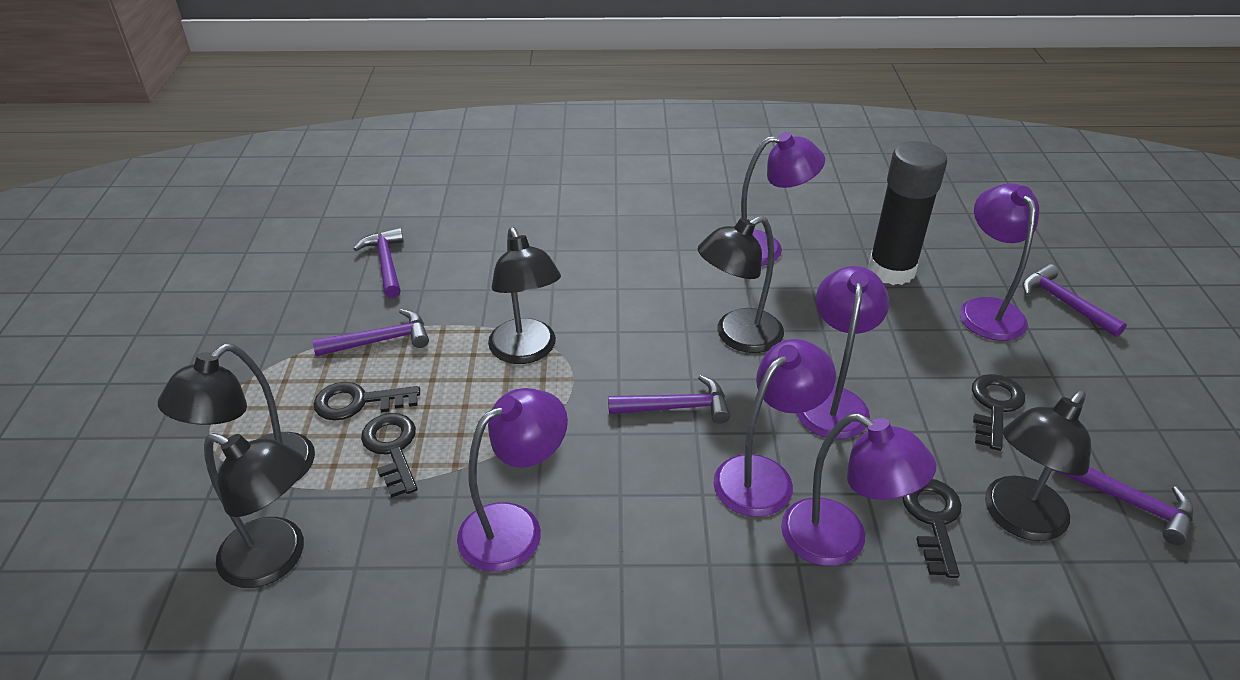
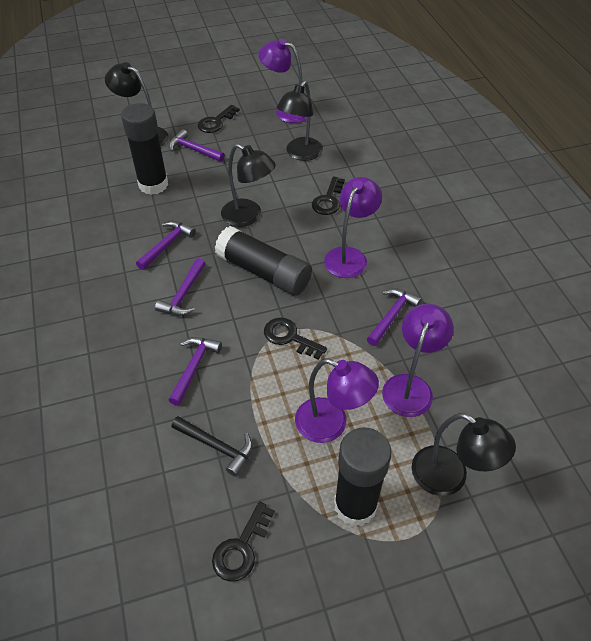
black glue stick: 1 -> 3
black hammer: 0 -> 1
black lamp: 5 -> 4
purple lamp: 6 -> 4

